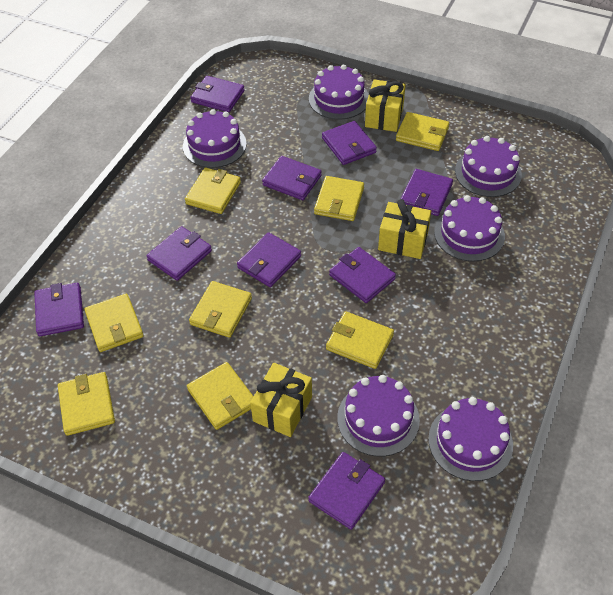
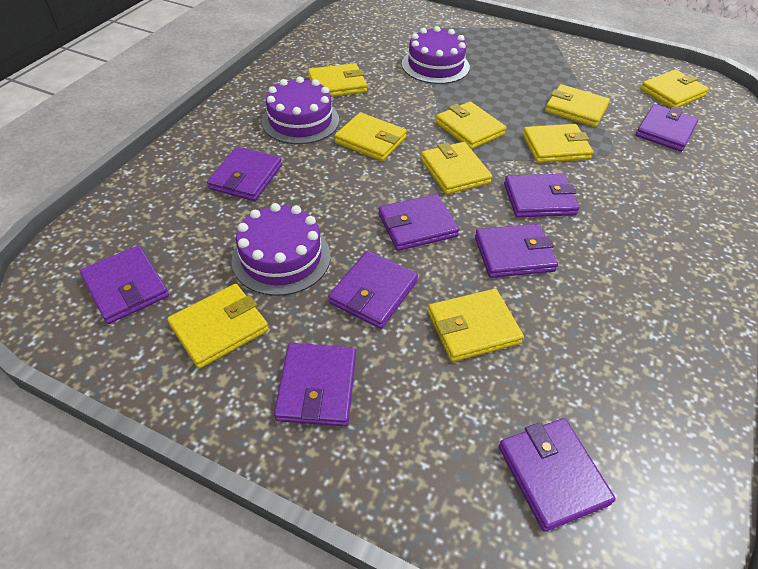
purple cake: 6 -> 3
yellow gift: 3 -> 0
yellow wallet: 8 -> 9

